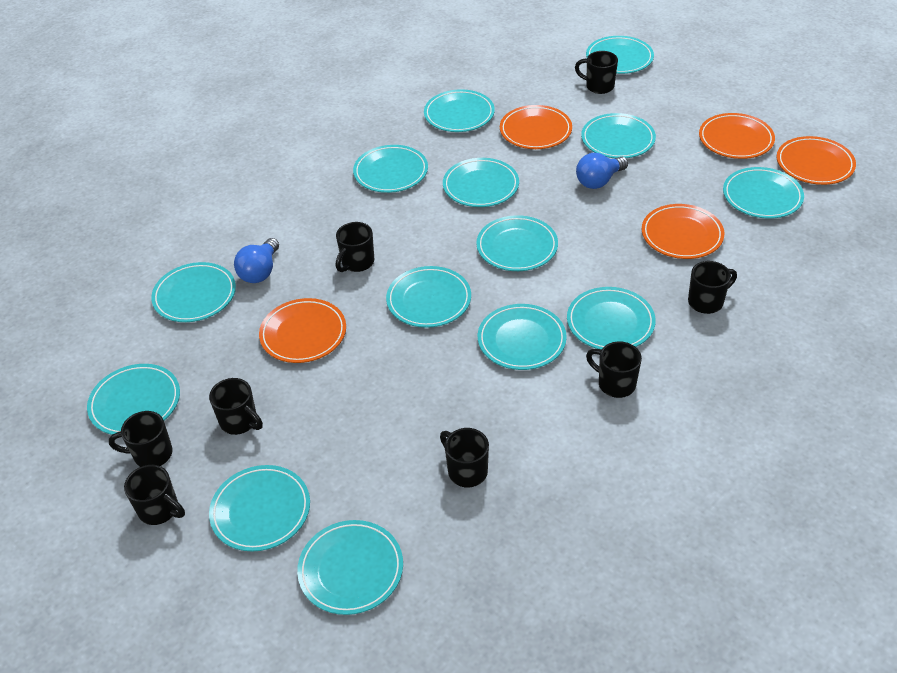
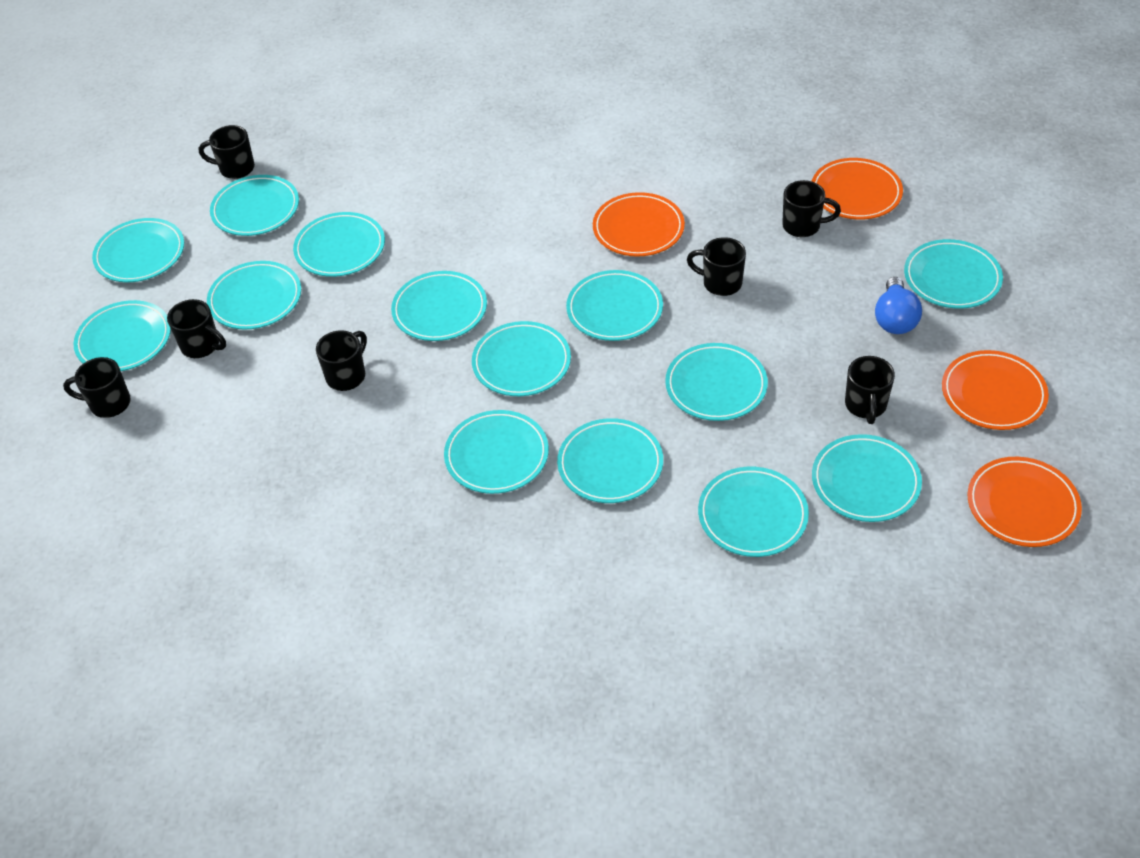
black mug: 8 -> 7
blue light bulb: 2 -> 1
orange plate: 5 -> 4

